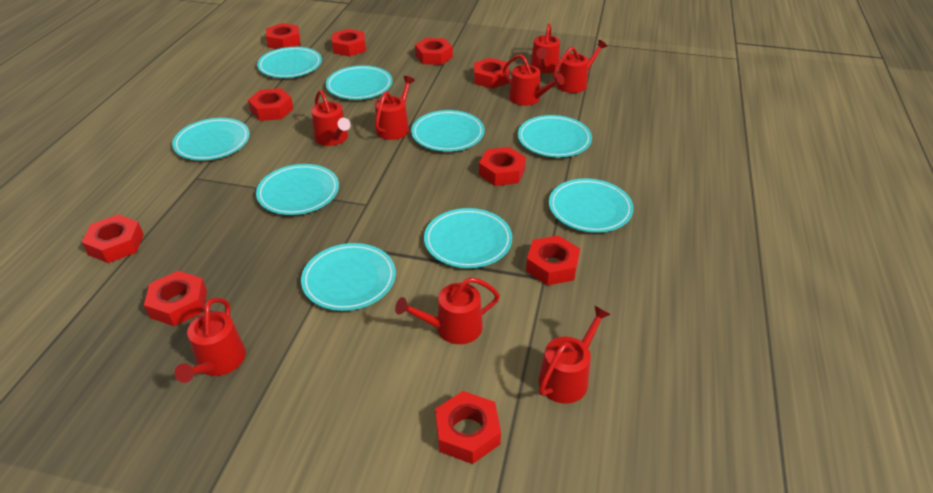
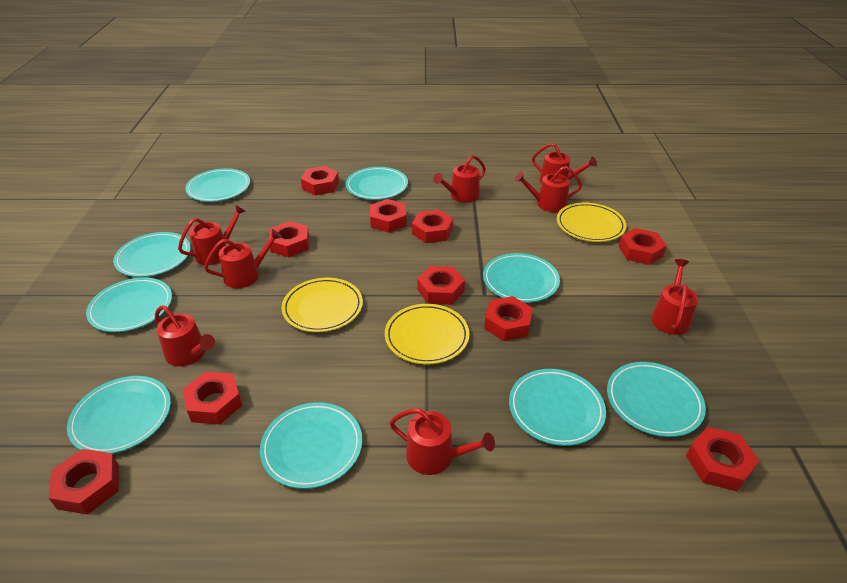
yellow plate: 0 -> 3

